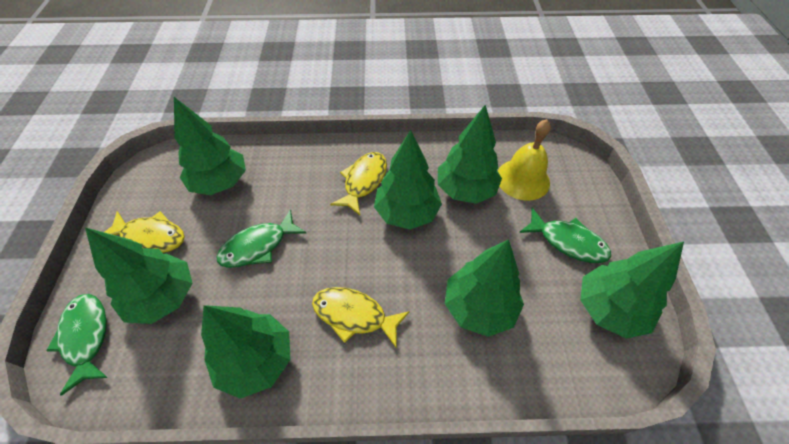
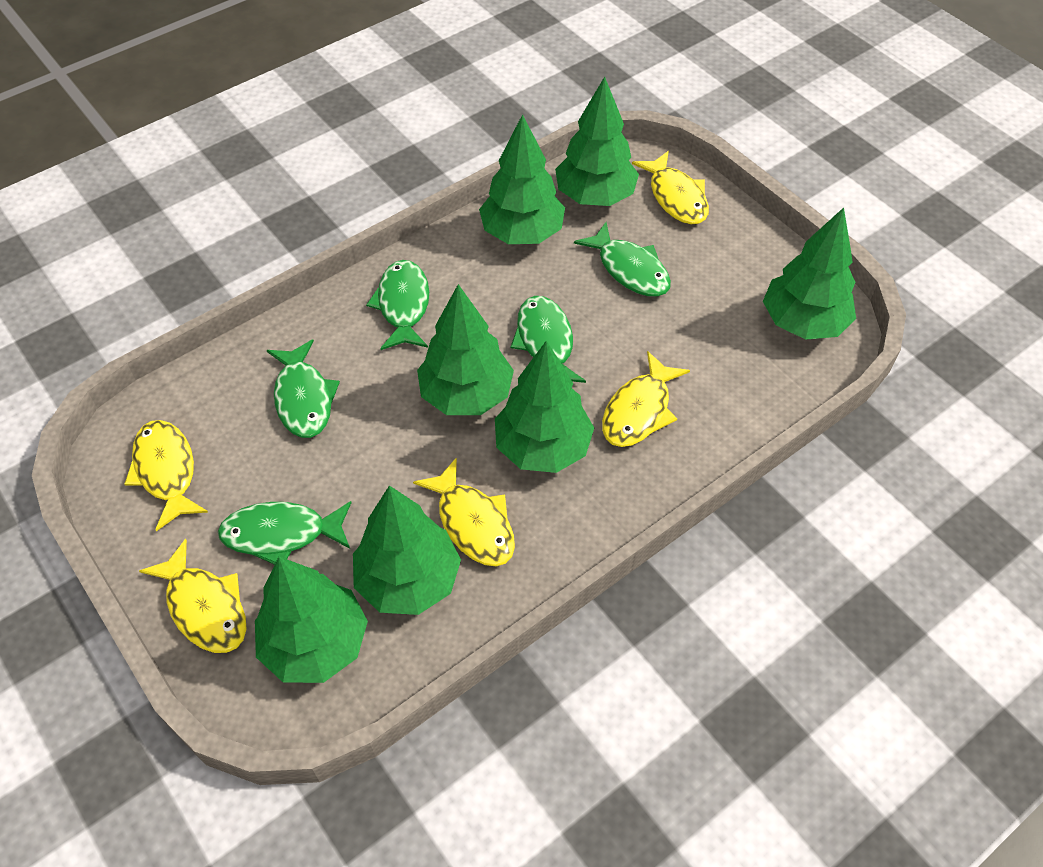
green fish: 3 -> 5
yellow bell: 1 -> 0
yellow fish: 3 -> 5

